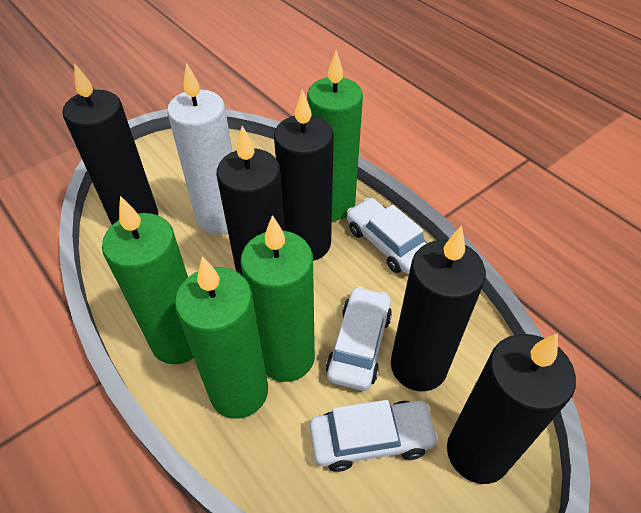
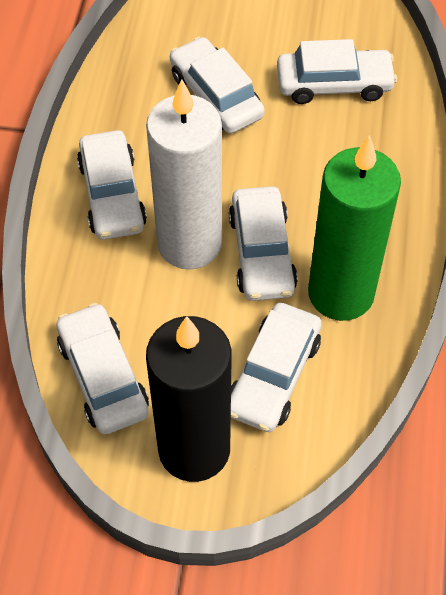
black candle: 5 -> 1
green candle: 4 -> 1
white car: 3 -> 6

